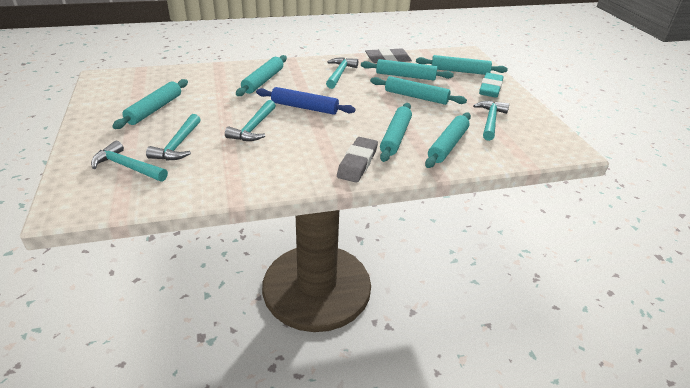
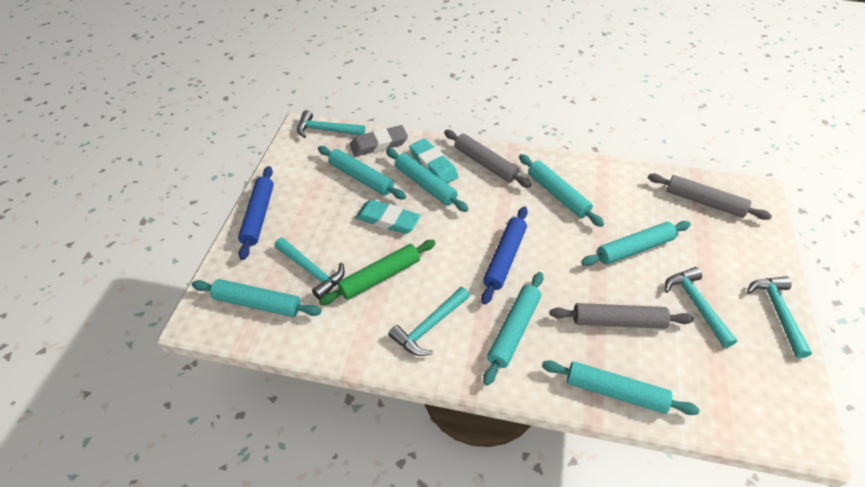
blue rolling pin: 1 -> 2
green rolling pin: 0 -> 1
grey eraser: 2 -> 1
grey rolling pin: 0 -> 3
turquoise eraser: 1 -> 2

